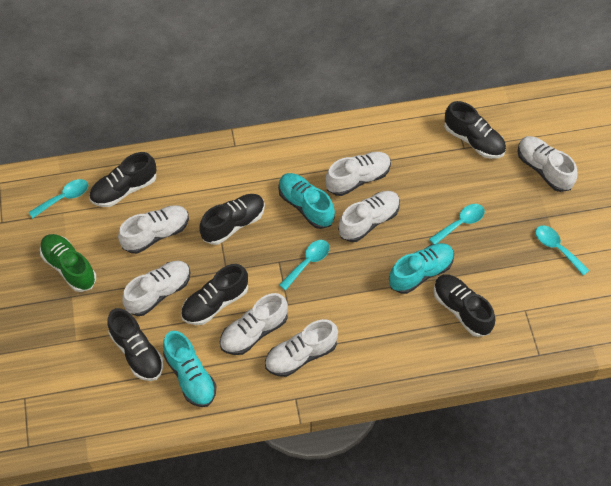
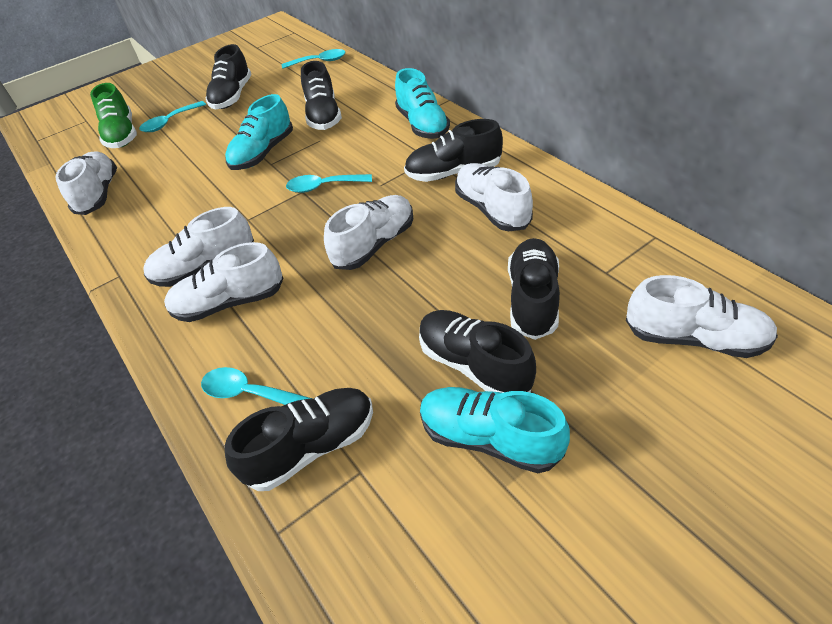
white shoe: 7 -> 6

